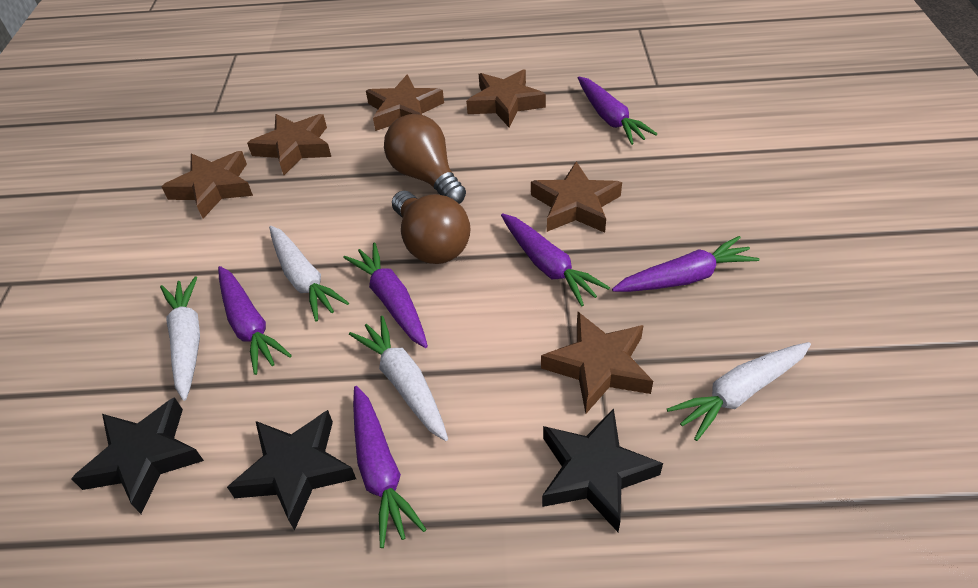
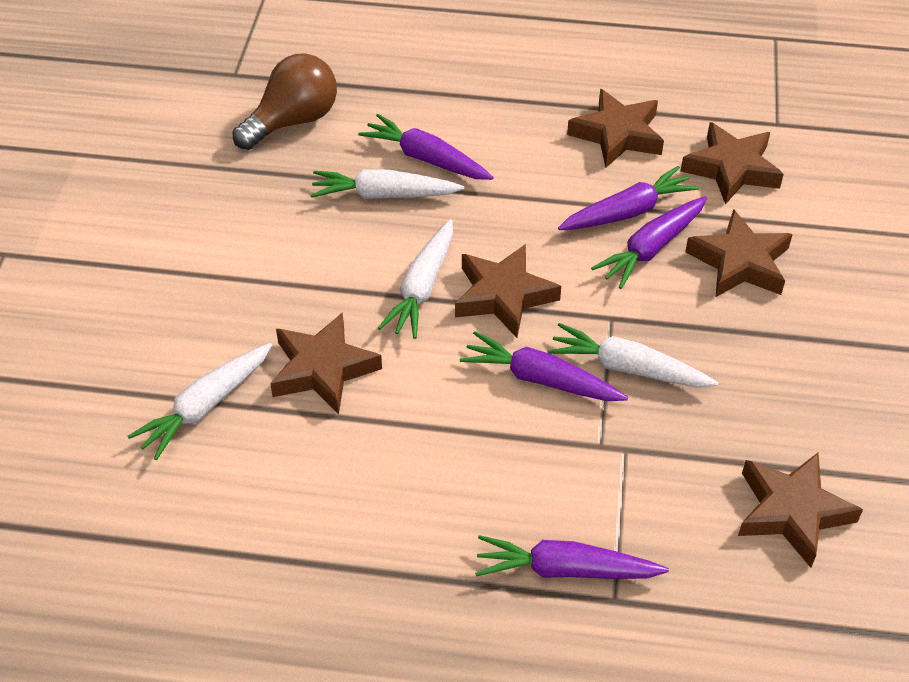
black star: 3 -> 0
brown light bulb: 2 -> 1
purple carrot: 6 -> 5

